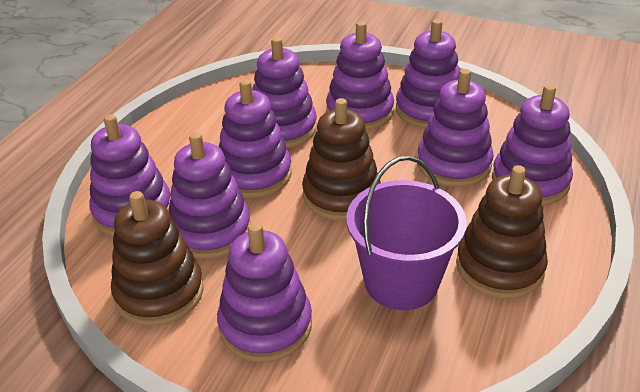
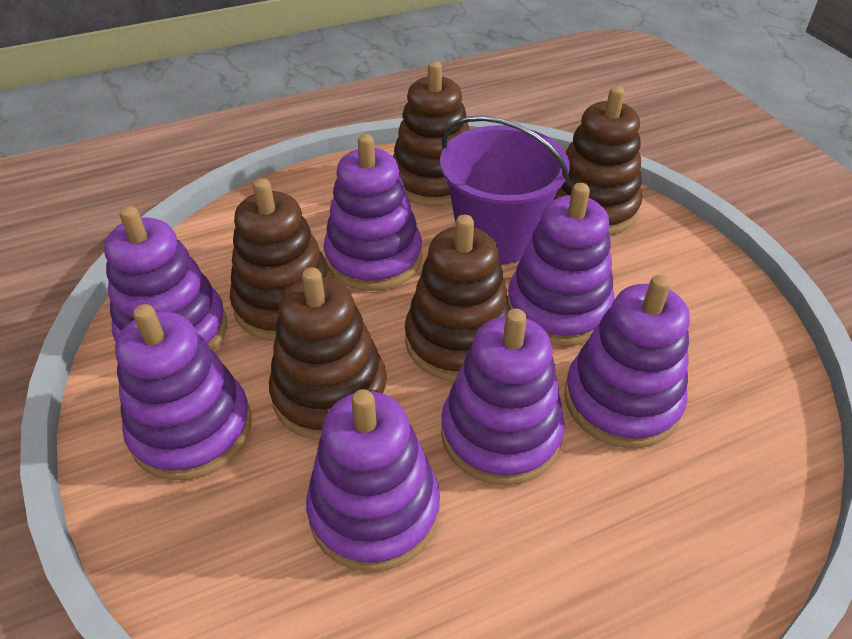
brown stacking toy: 3 -> 5
purple stacking toy: 9 -> 7

